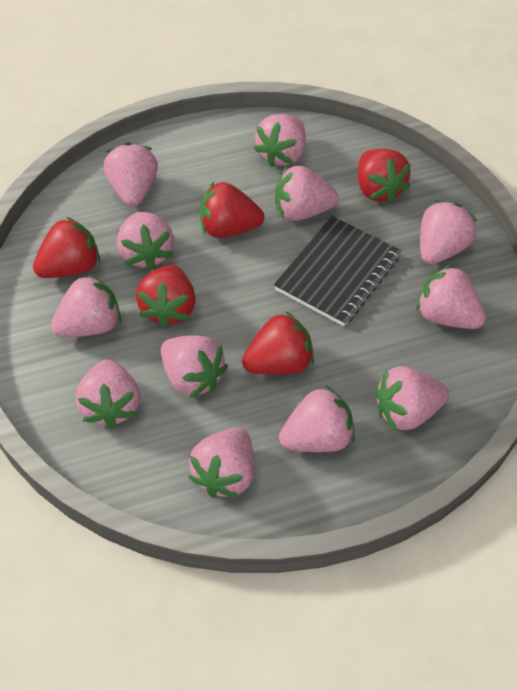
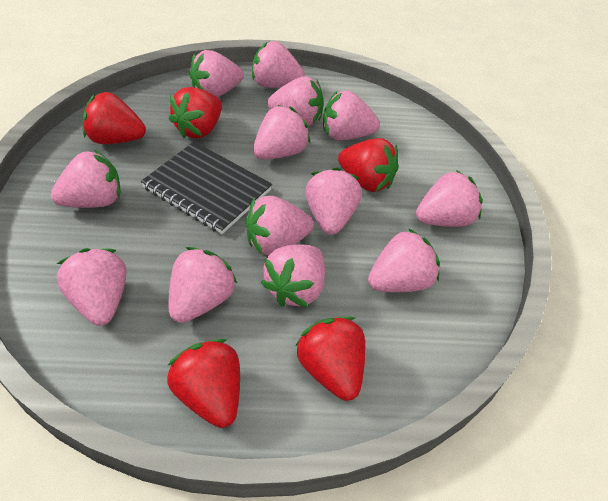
pink strawberry: 12 -> 13

